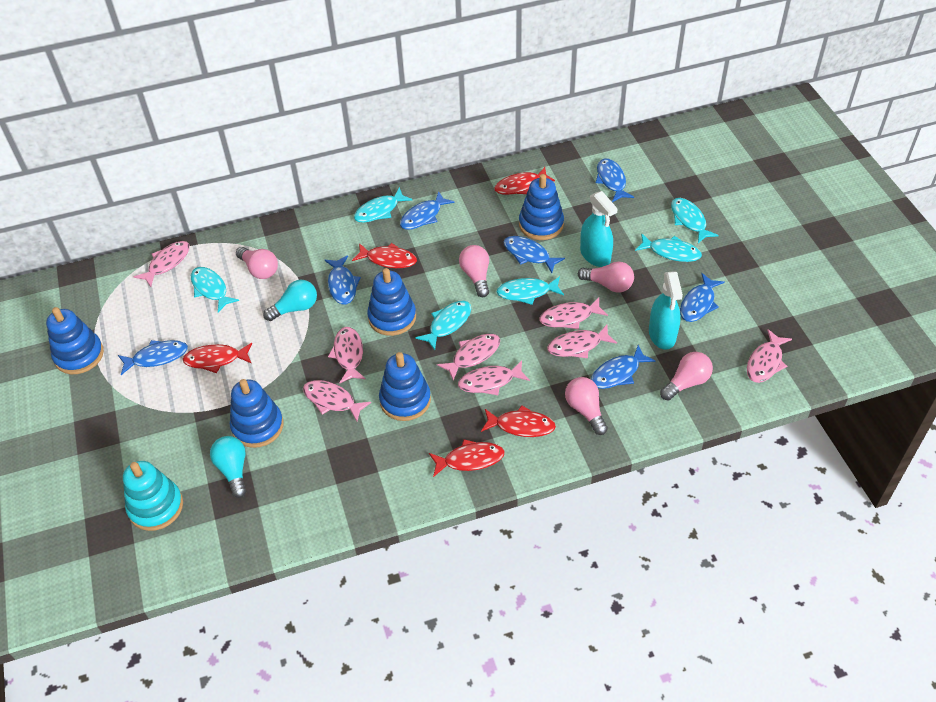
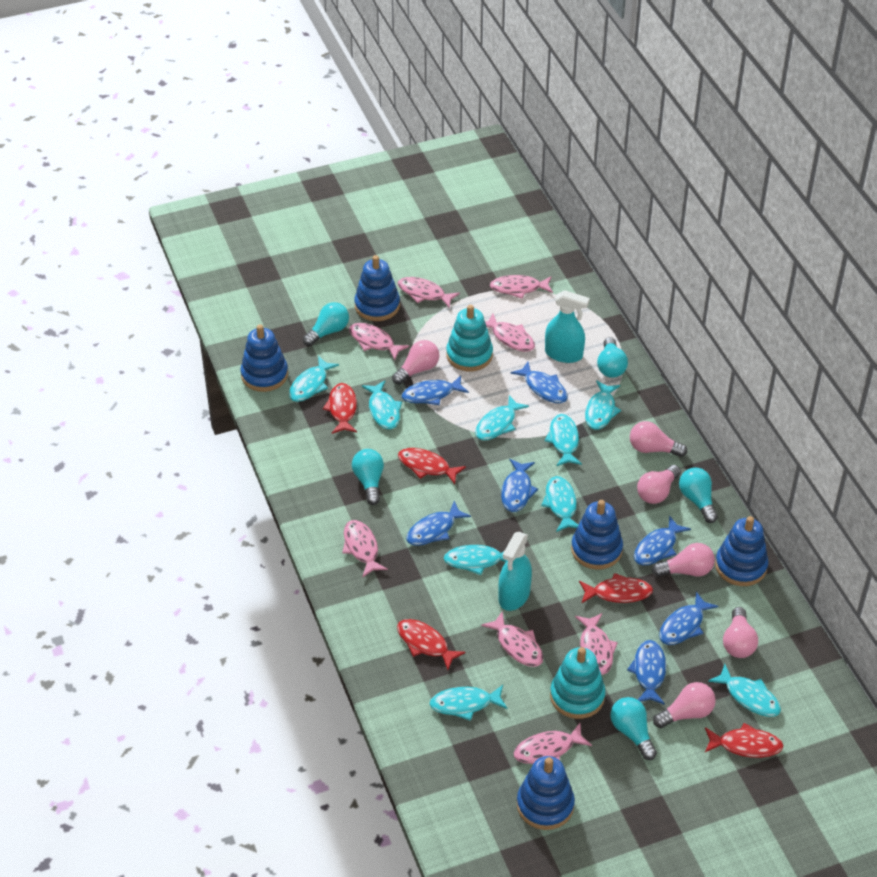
pink light bulb: 5 -> 6
turquoise fish: 6 -> 9
turquoise light bulb: 2 -> 5
turquoise stacking toy: 1 -> 2

